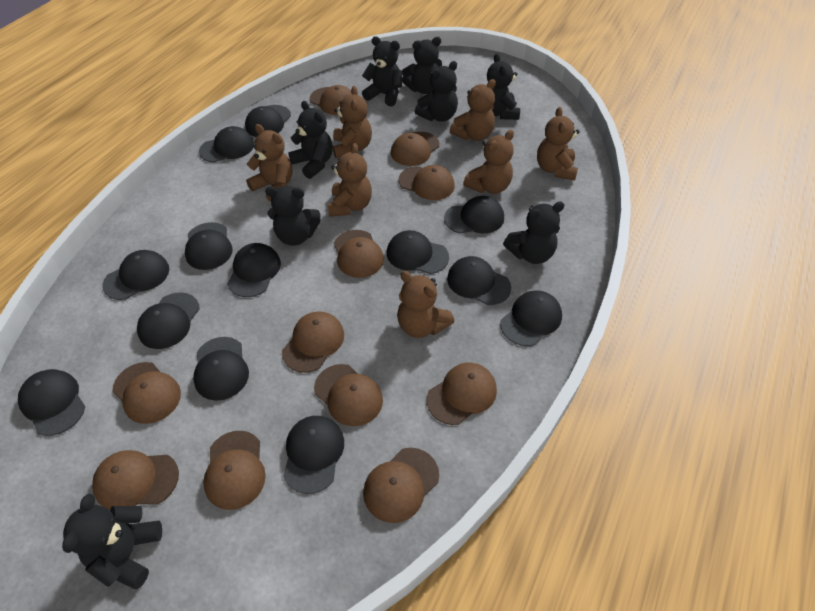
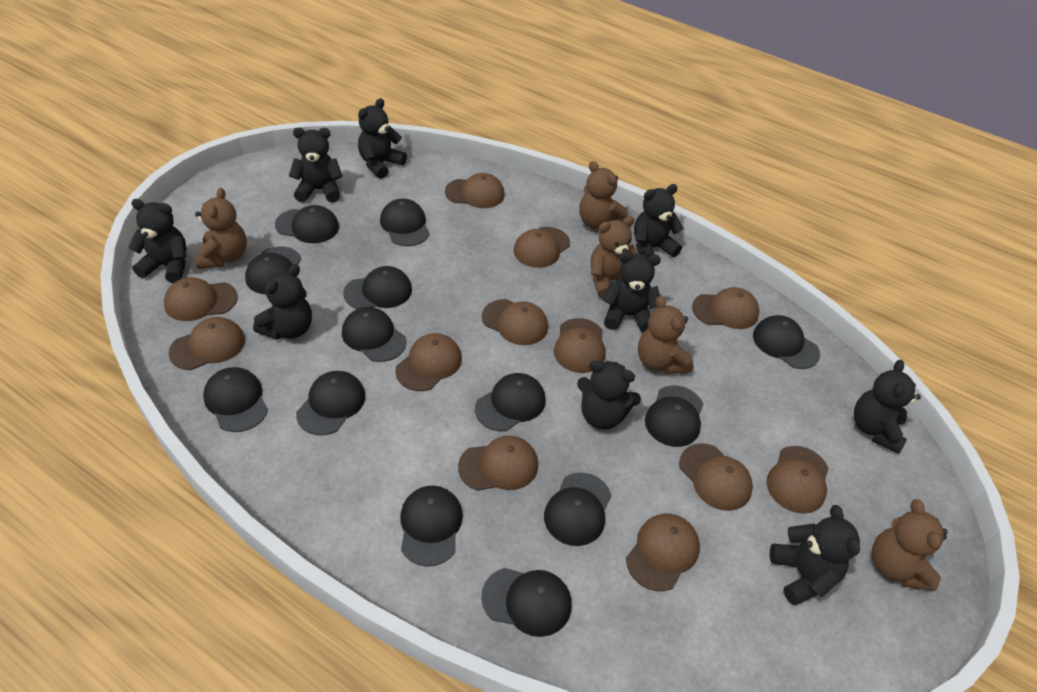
black teddy bear: 8 -> 9
brown cap: 11 -> 12
brown teddy bear: 7 -> 5

